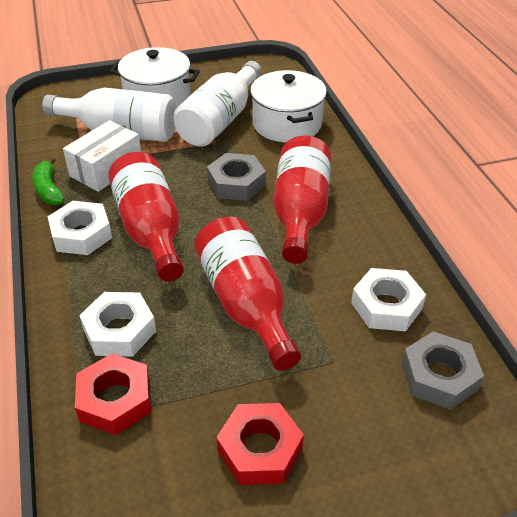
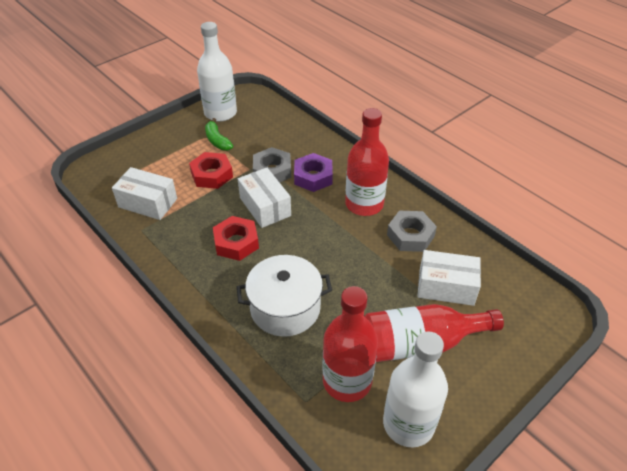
purple nut: 0 -> 1
white box: 1 -> 3
white nut: 3 -> 0
white pot: 2 -> 1

